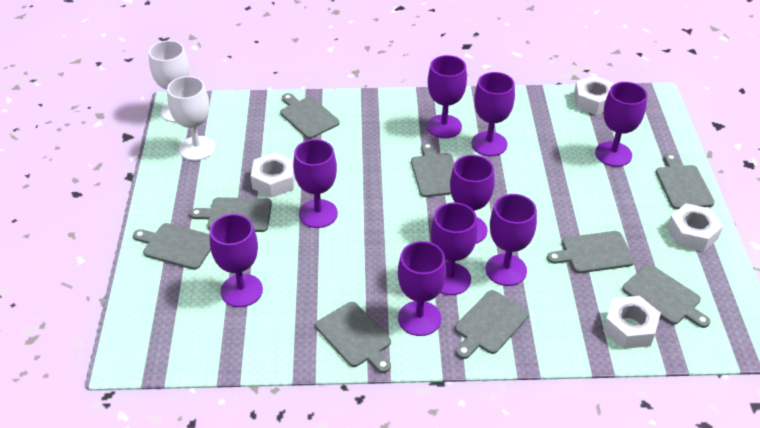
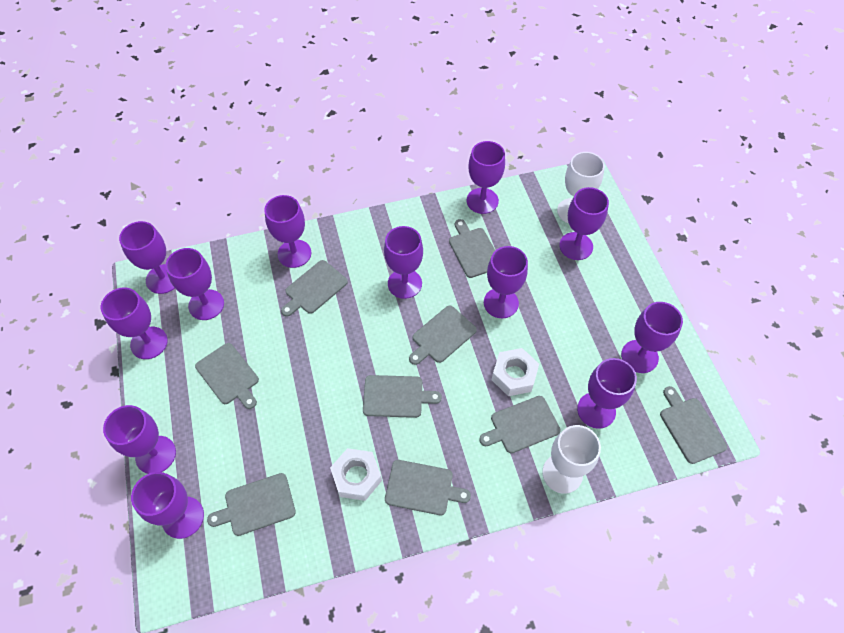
purple goblet: 9 -> 12
white nut: 4 -> 2

